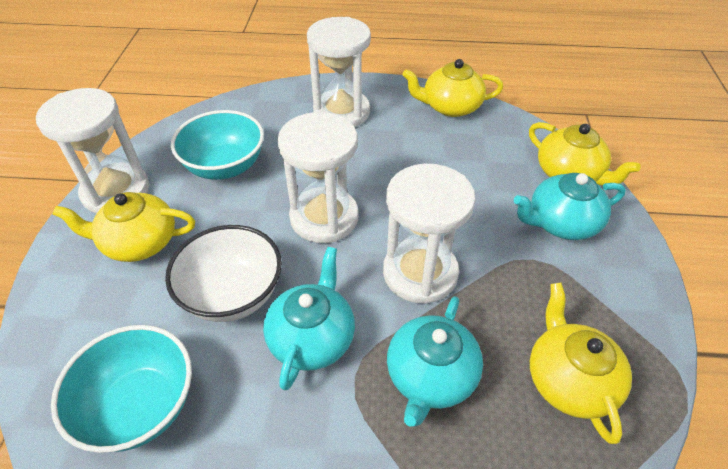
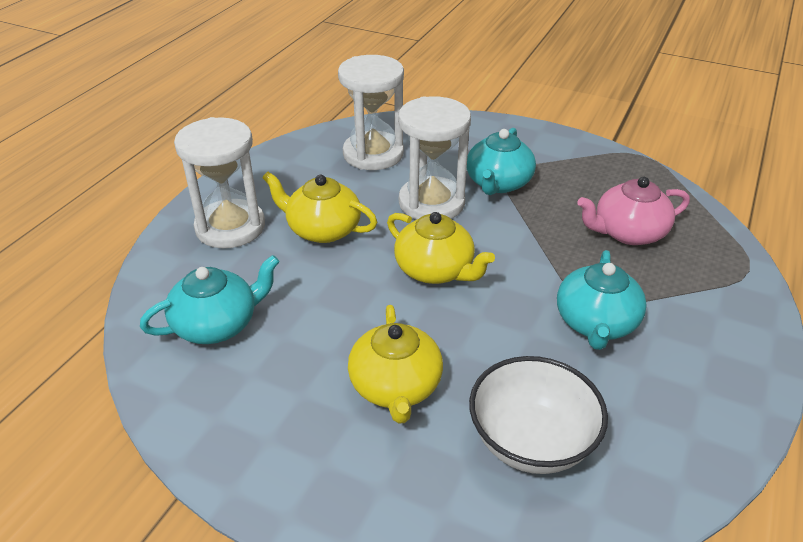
pink teapot: 0 -> 1
turquoise bowl: 2 -> 0
white hourglass: 4 -> 3
yellow teapot: 4 -> 3

